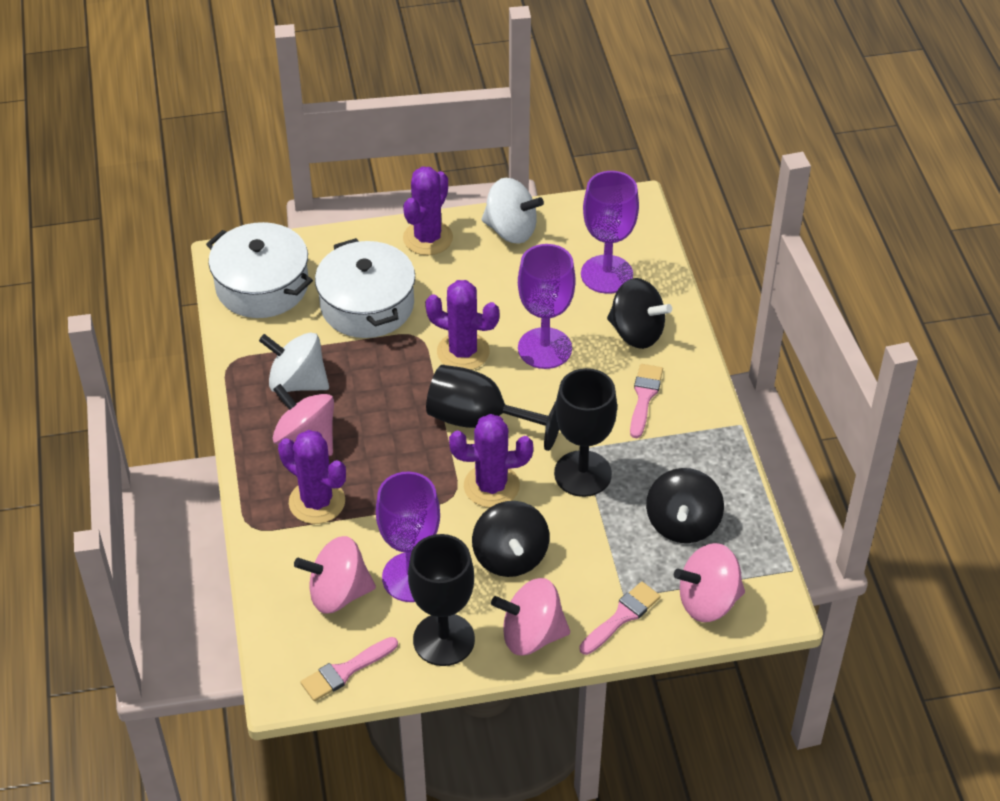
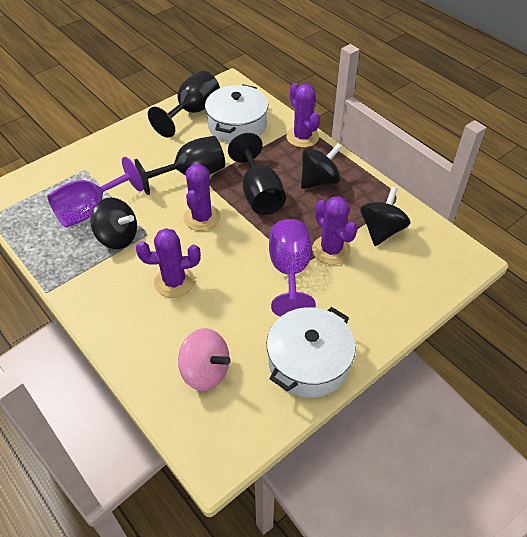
pink brush: 3 -> 0
pink spinning top: 4 -> 1
purple goblet: 3 -> 2
white spinning top: 2 -> 0

